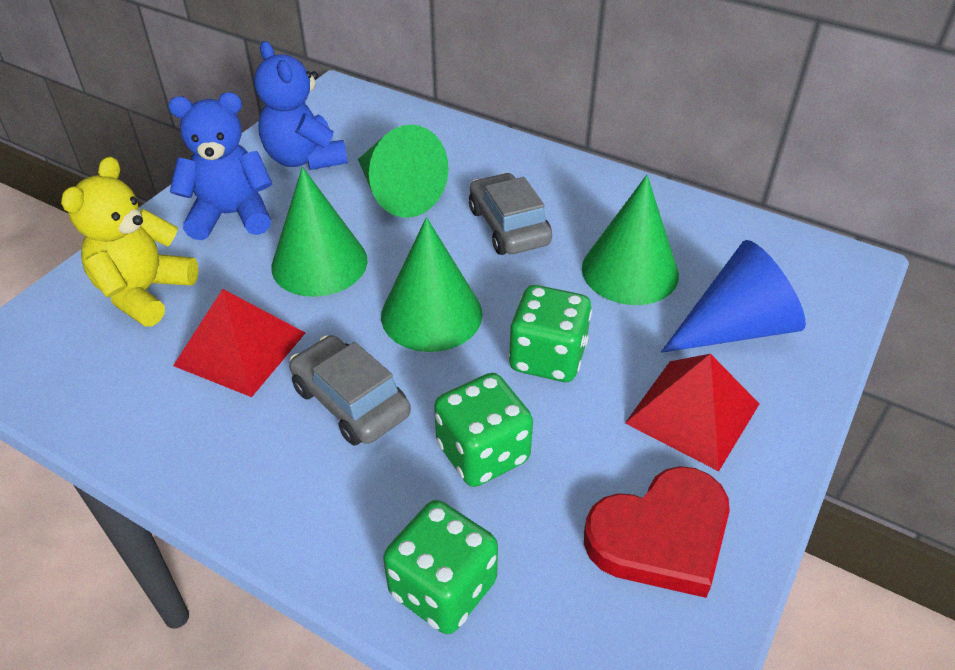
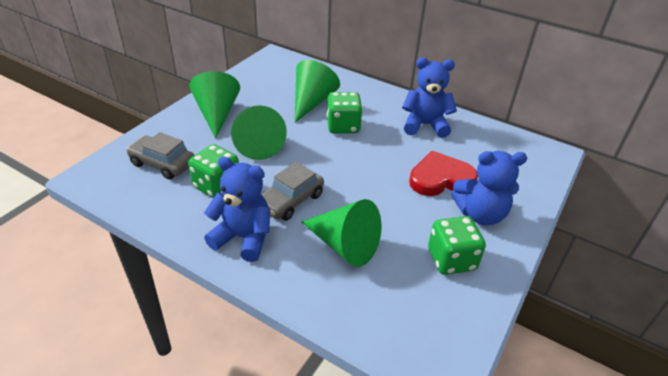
blue cone: 1 -> 0
blue teddy bear: 2 -> 3
red pyramid: 2 -> 0
yellow teddy bear: 1 -> 0

